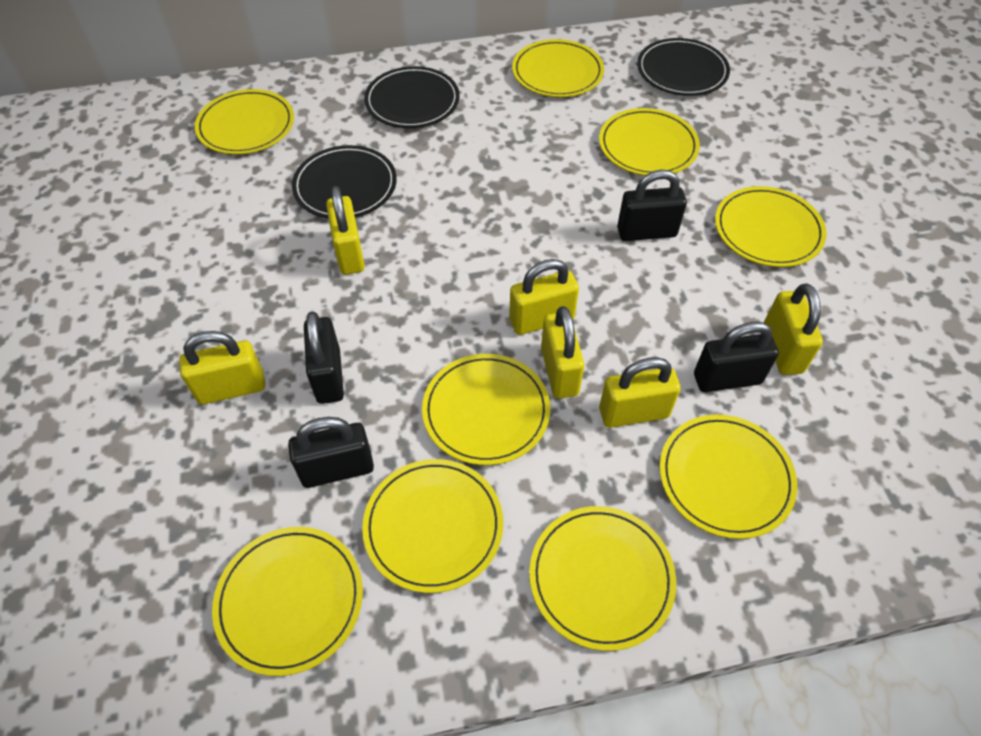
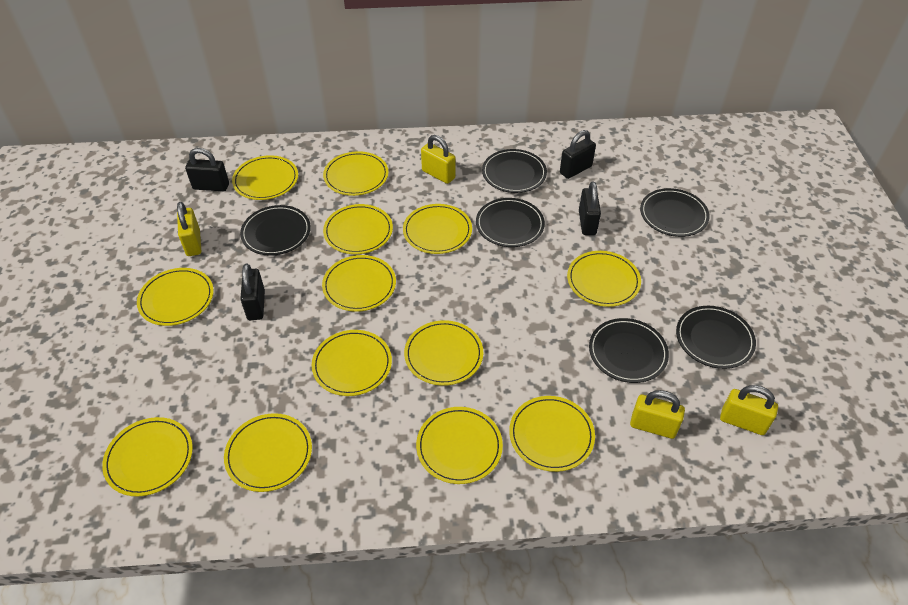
black plate: 3 -> 6
yellow padlock: 6 -> 4
yellow plate: 9 -> 13

